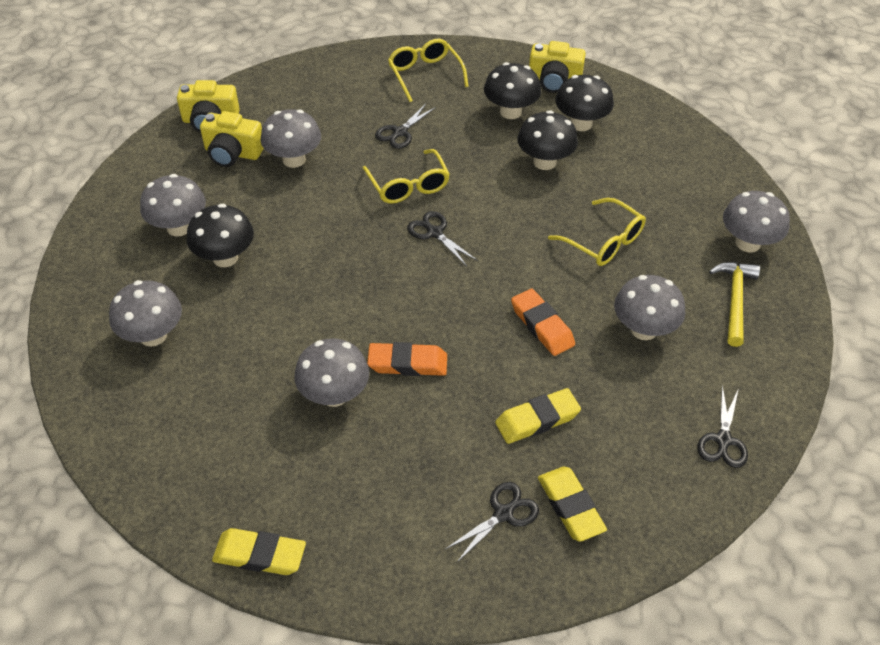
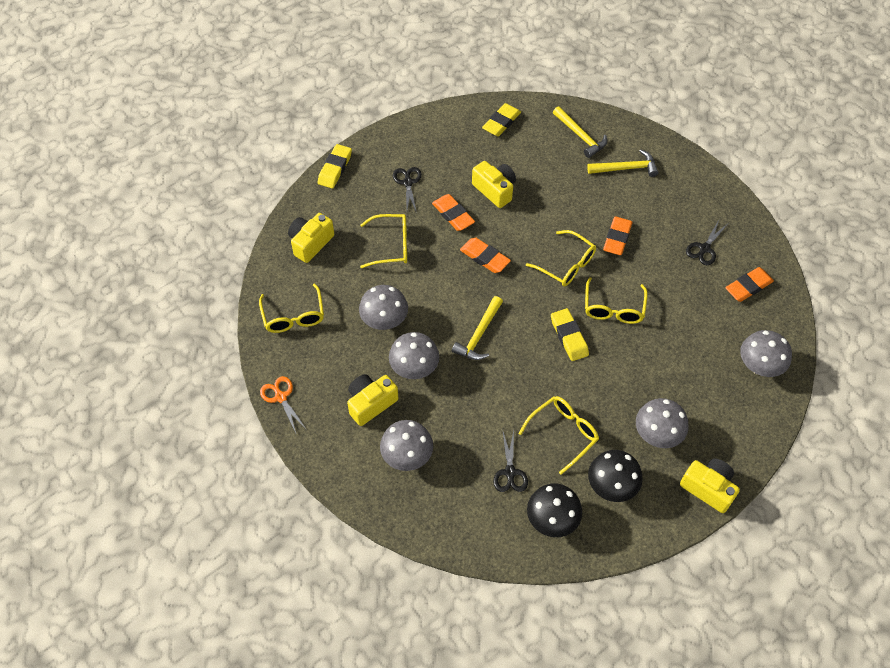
black mushroom: 4 -> 2
black scissors: 4 -> 3
grey mushroom: 6 -> 5
orange eraser: 2 -> 4
orange scissors: 0 -> 1
yellow camera: 3 -> 4
yellow glasses: 3 -> 5
yellow hammer: 1 -> 3

